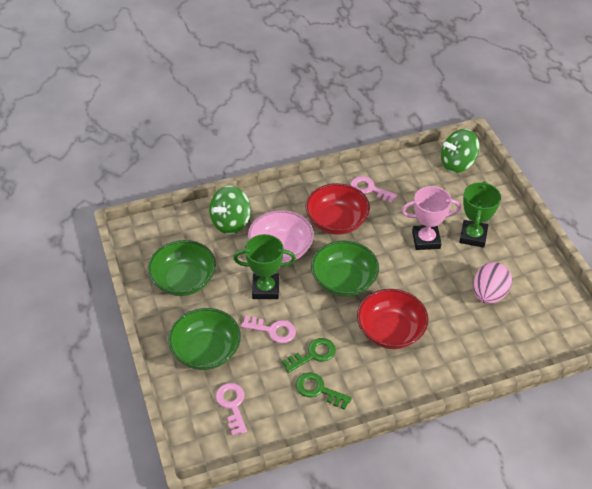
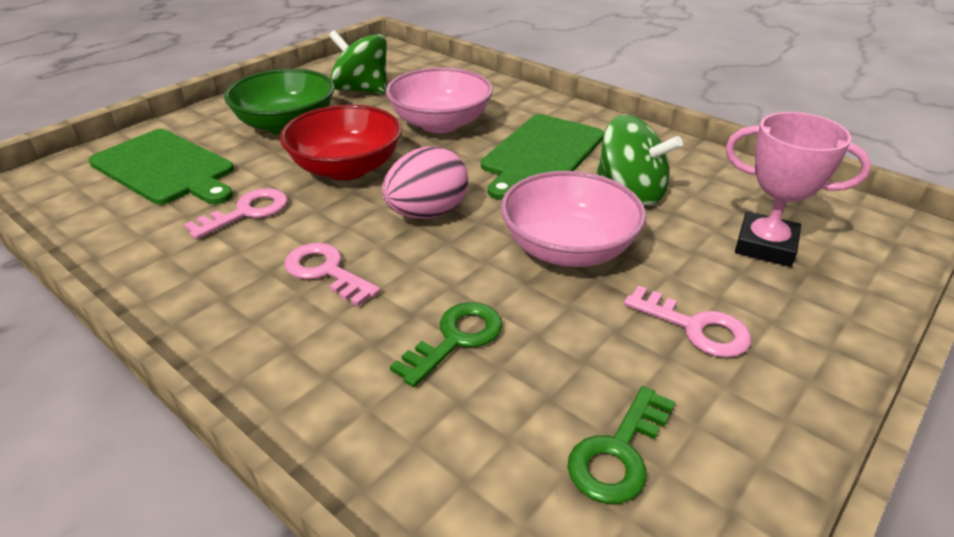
green bowl: 3 -> 1
green cutting board: 0 -> 2
green trophy: 2 -> 0
pink bowl: 1 -> 2
red bowl: 2 -> 1

